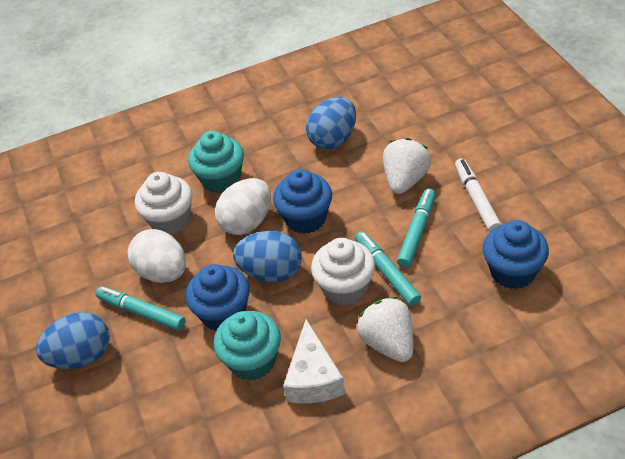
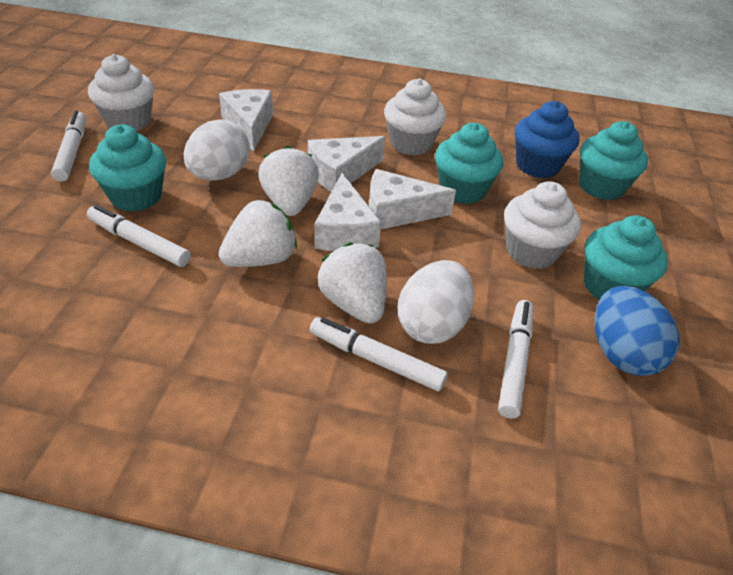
blue cupcake: 3 -> 1
blue egg: 3 -> 1
turquoise cupcake: 2 -> 4
turquoise marker: 3 -> 0
white cheese: 1 -> 4
white cupcake: 2 -> 3
white marker: 1 -> 4
white strawberry: 2 -> 3

